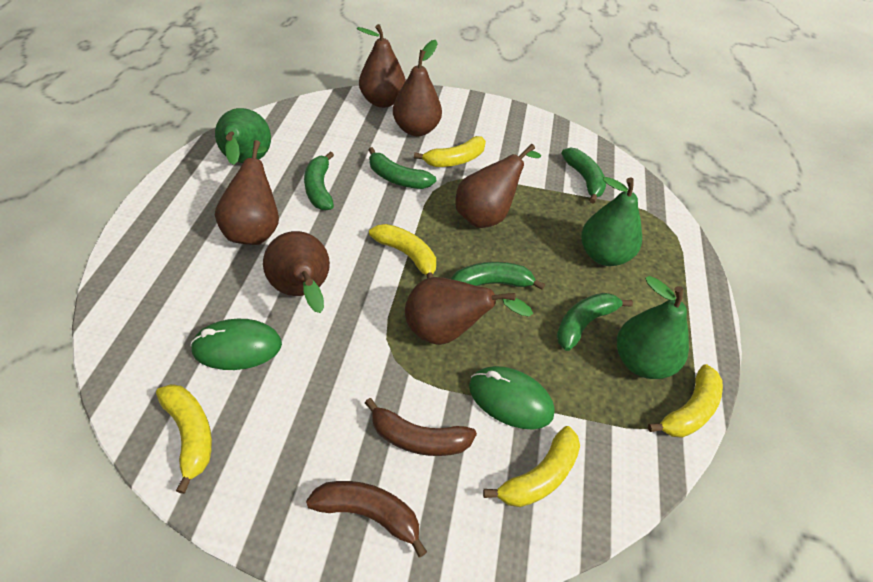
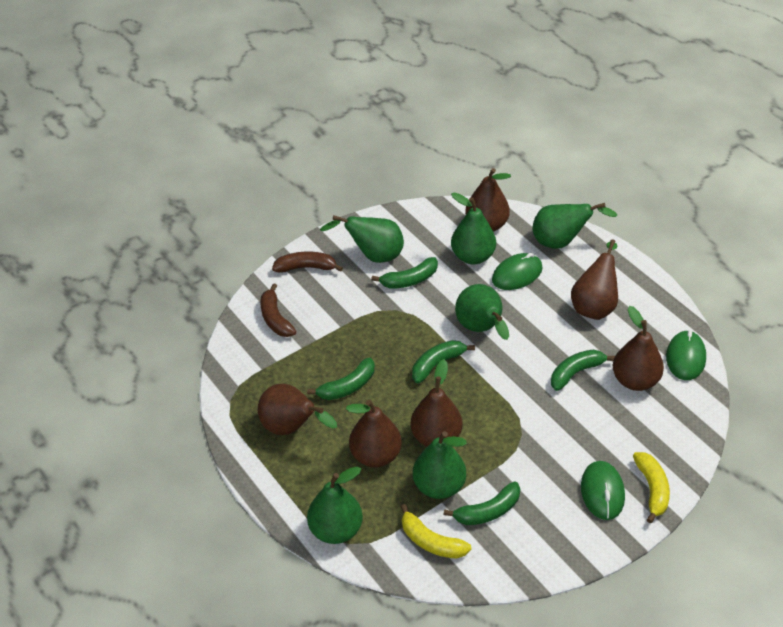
green mouse: 2 -> 3
green pear: 3 -> 6
yellow banana: 5 -> 2

